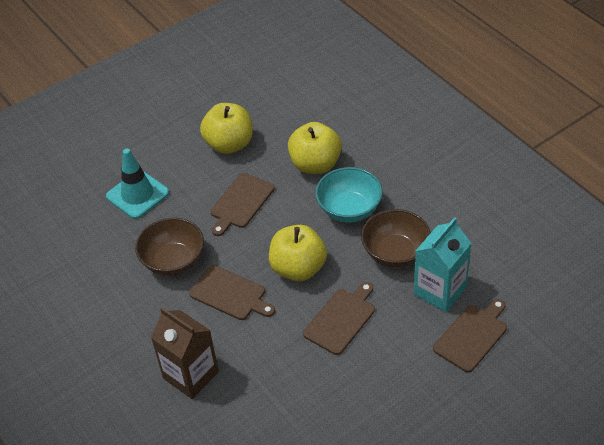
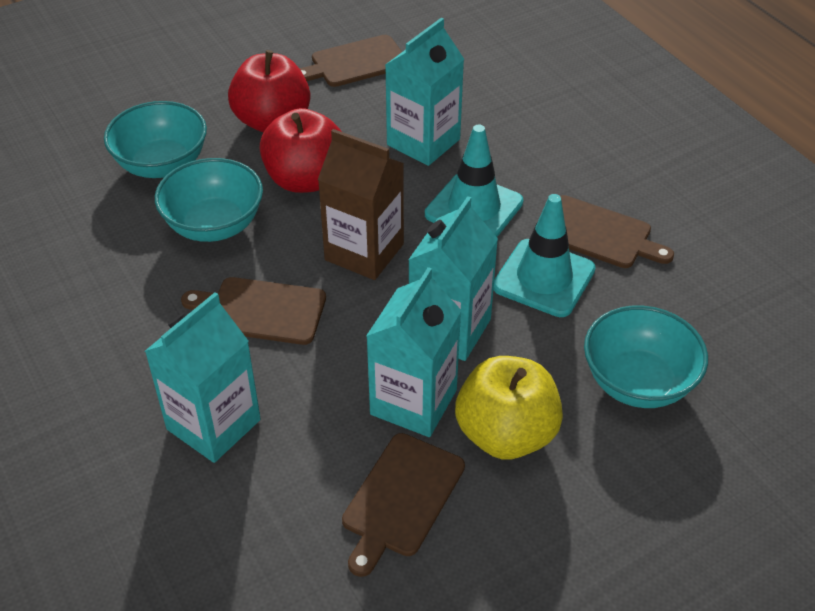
brown bowl: 2 -> 0
red apple: 0 -> 2
turquoise bowl: 1 -> 3
turquoise carton: 1 -> 4
turquoise traffic cone: 1 -> 2
yellow apple: 3 -> 1

